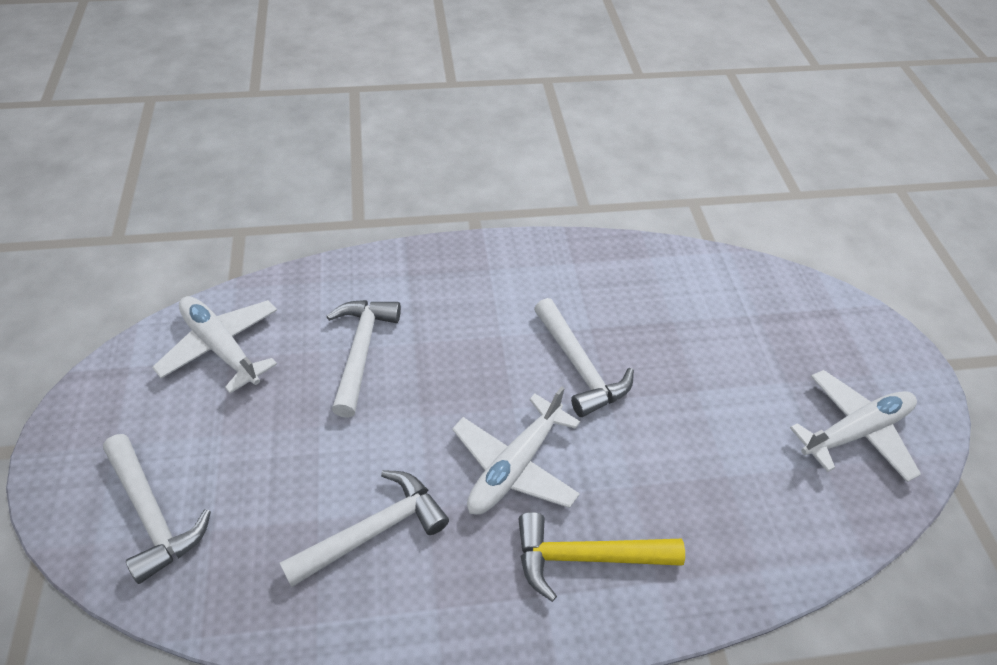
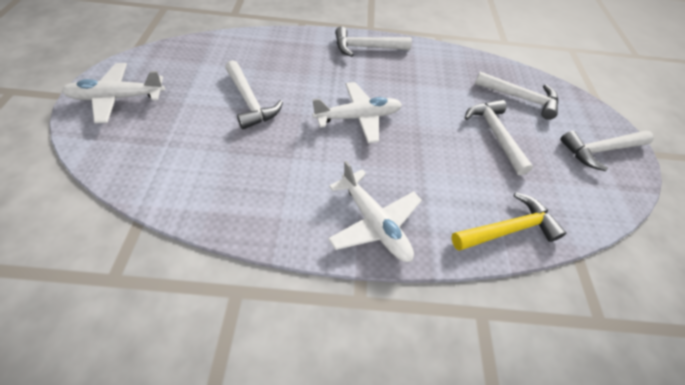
white hammer: 4 -> 5

